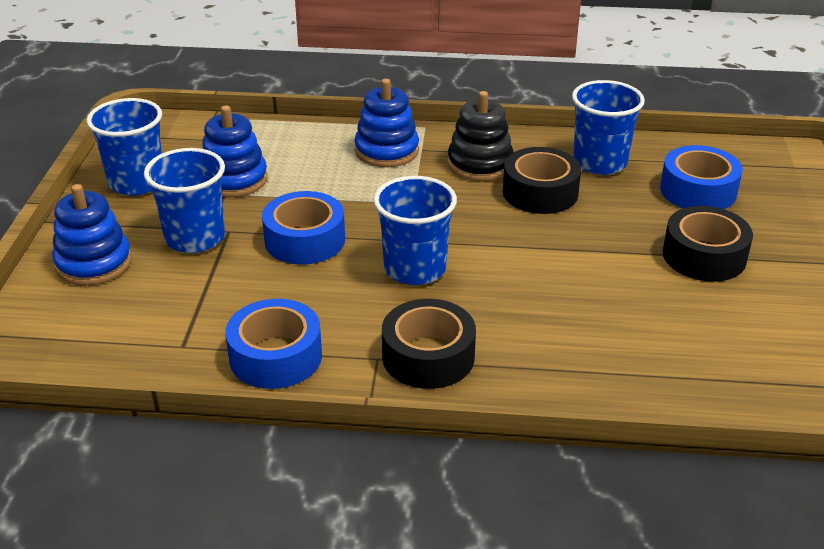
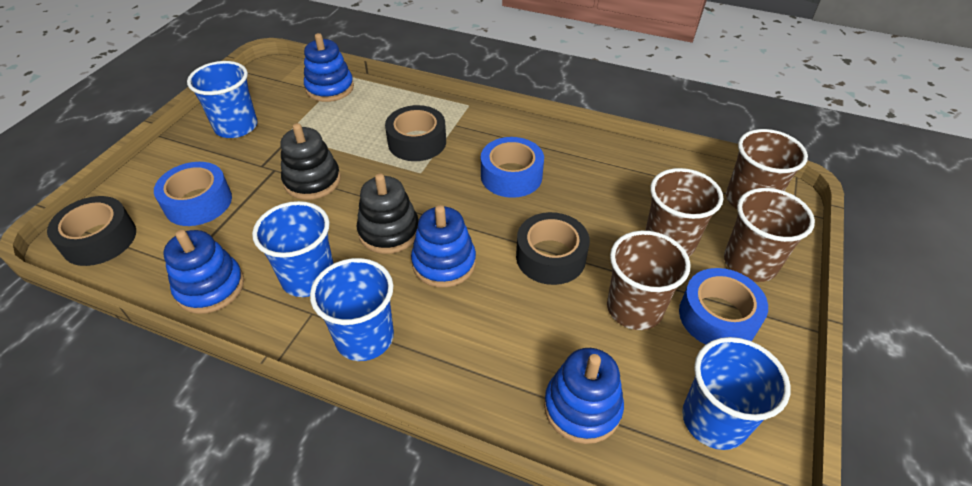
black stacking toy: 1 -> 2
blue stacking toy: 3 -> 4
brown cup: 0 -> 4

